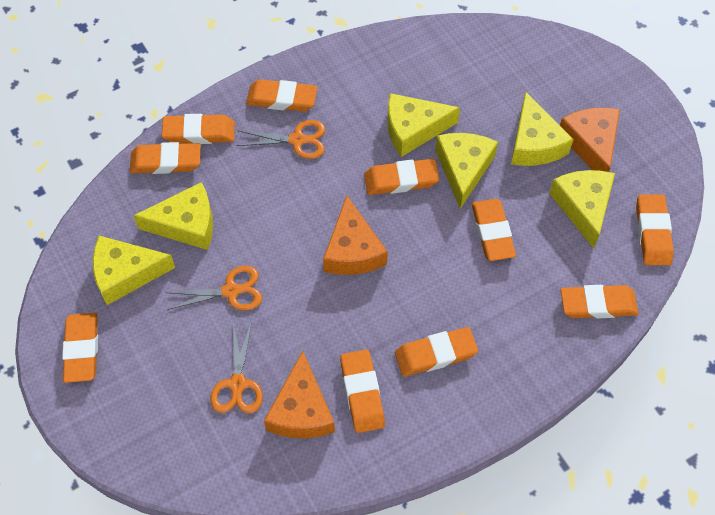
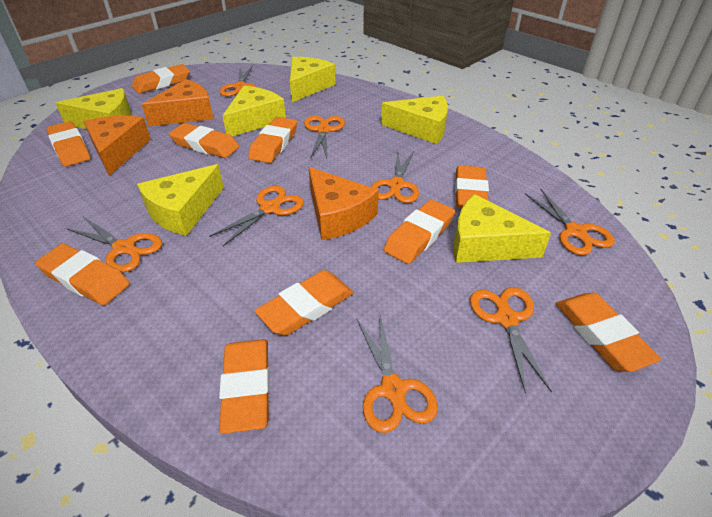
orange scissors: 3 -> 8

